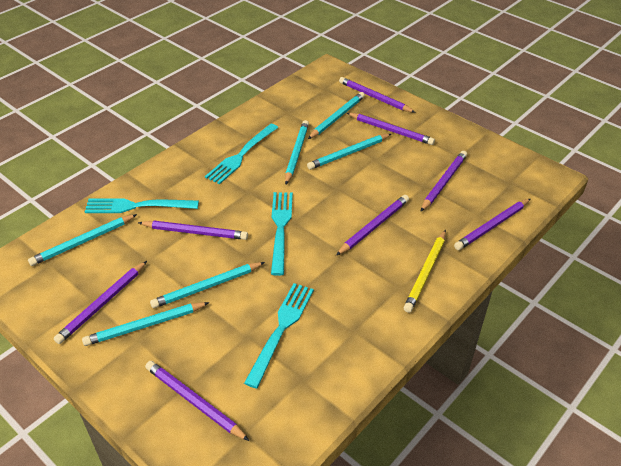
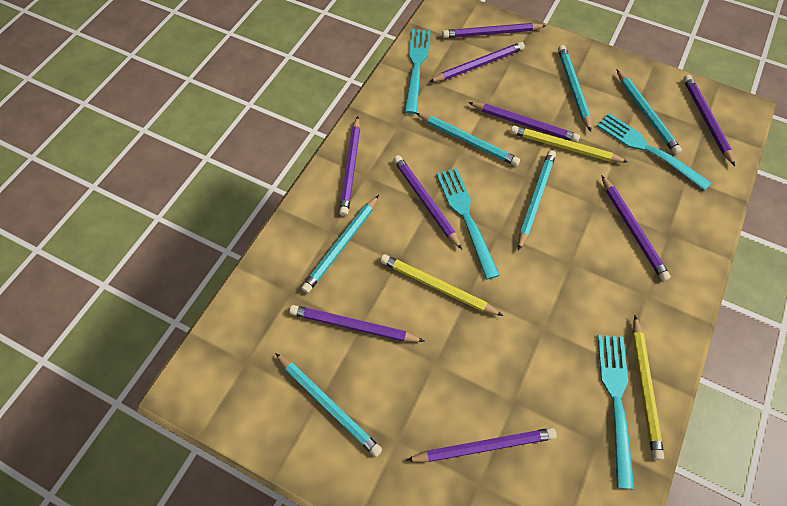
purple pencil: 8 -> 9
yellow pencil: 1 -> 3

